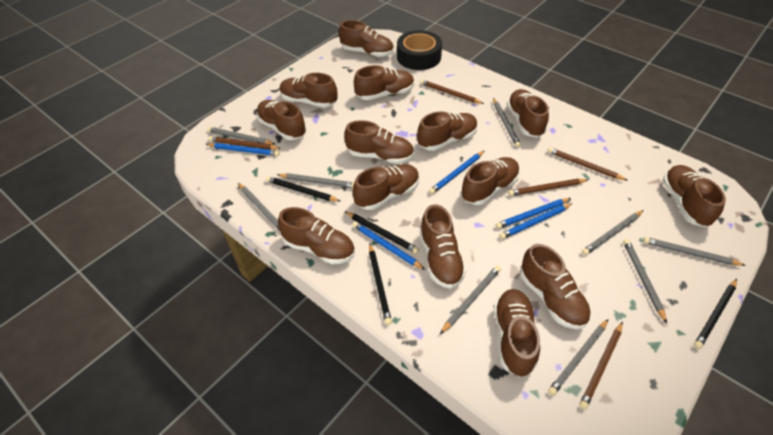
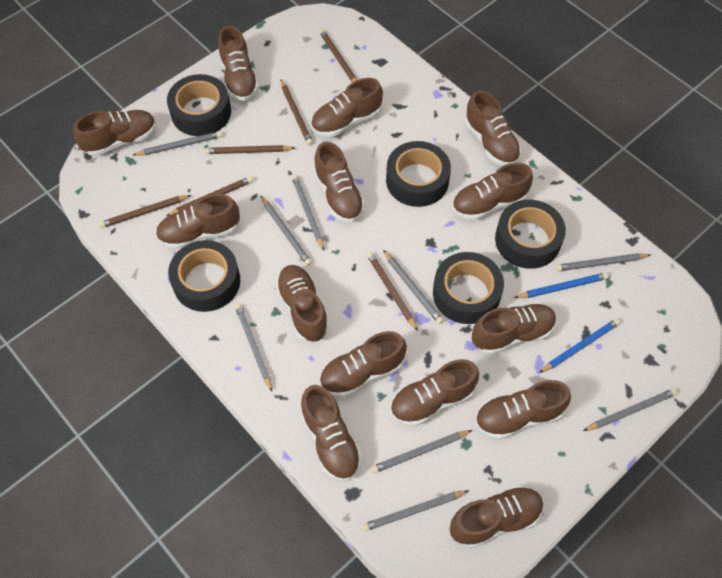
black pencil: 4 -> 0
black tape: 1 -> 5
blue pencil: 5 -> 2
brown pencil: 5 -> 6

